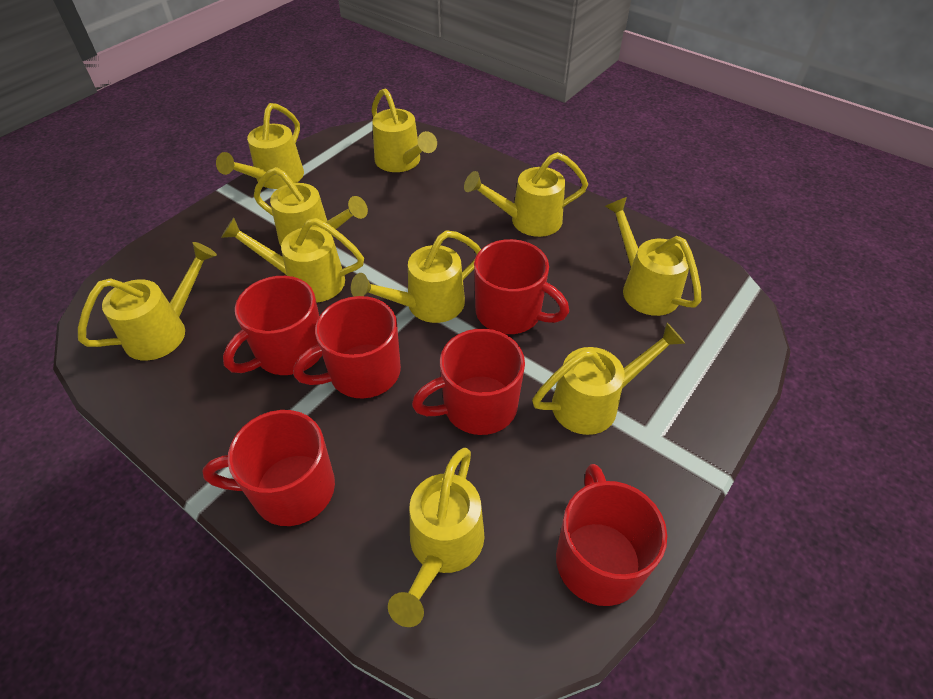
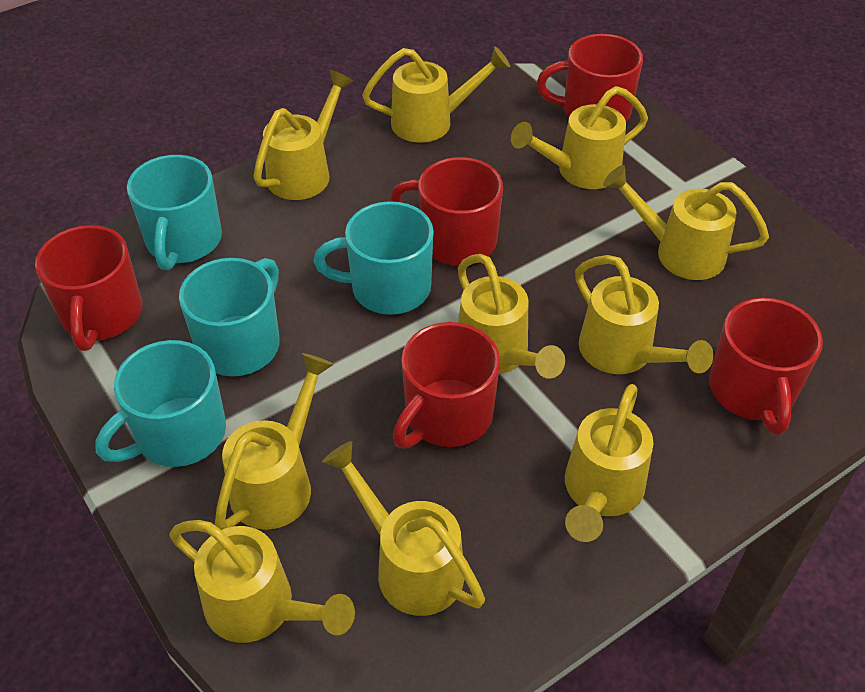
red mug: 6 -> 5
turquoise mug: 0 -> 4

